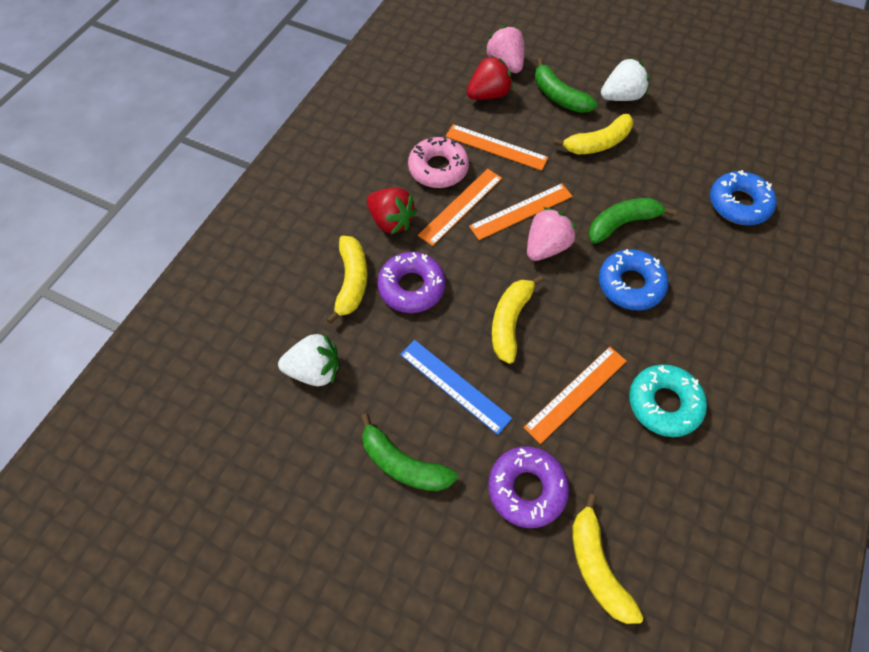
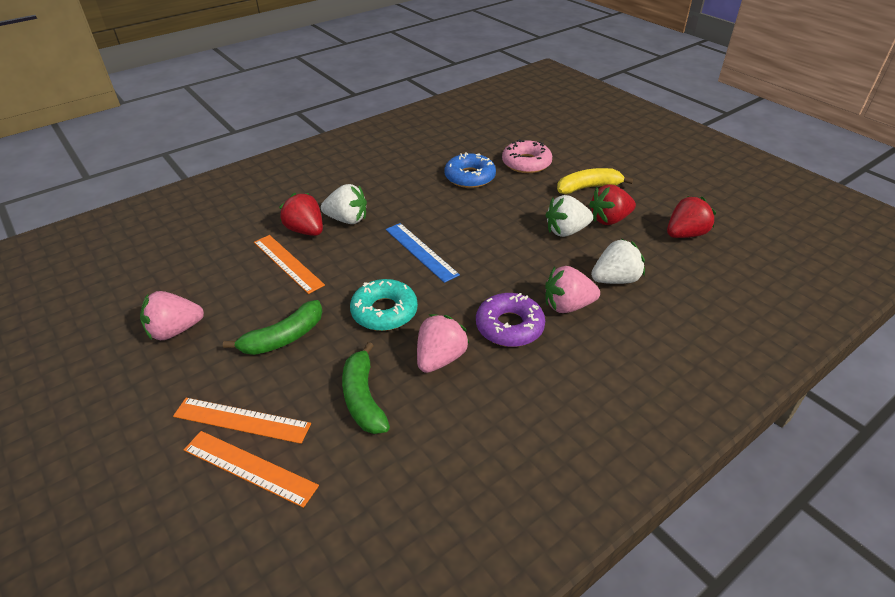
blue donut: 2 -> 1
green banana: 3 -> 2
orange ruler: 4 -> 3
pink strawberry: 2 -> 3
purple donut: 2 -> 1
red strawberry: 2 -> 3
white strawberry: 2 -> 3
yellow banana: 4 -> 1

